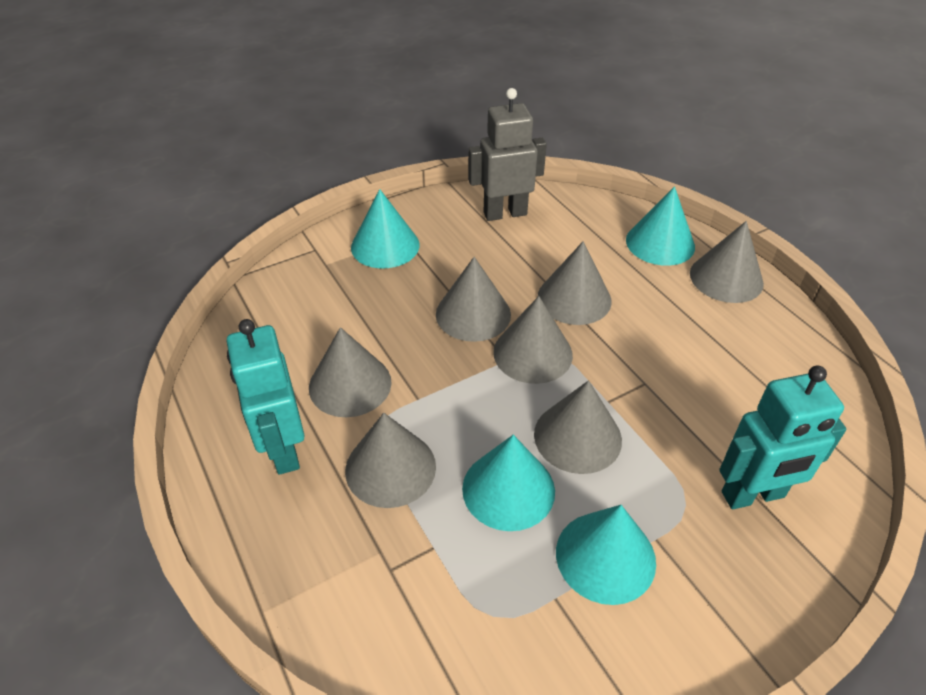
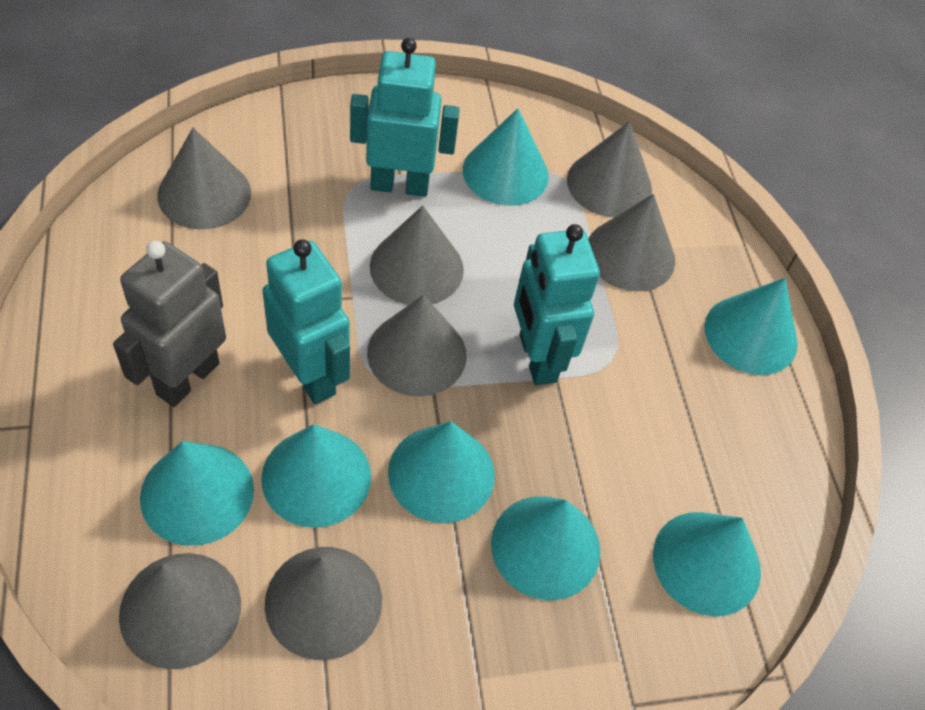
turquoise cone: 4 -> 7
turquoise robot: 2 -> 3

